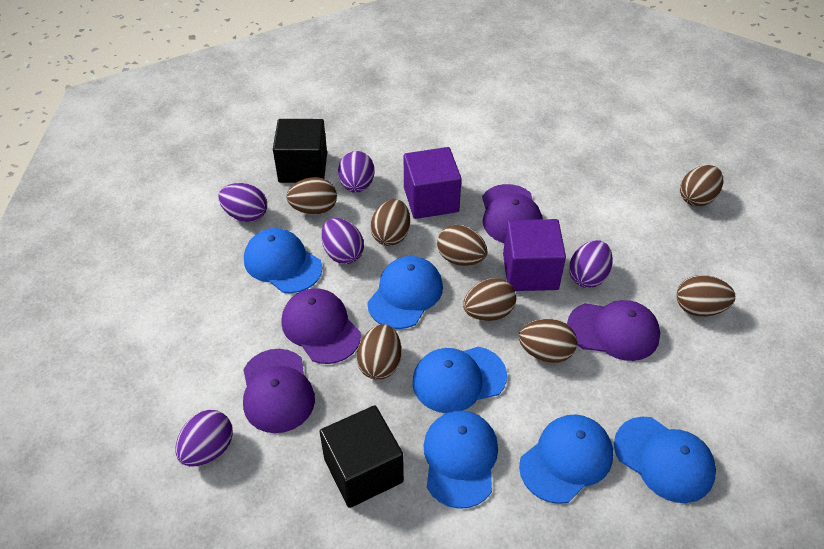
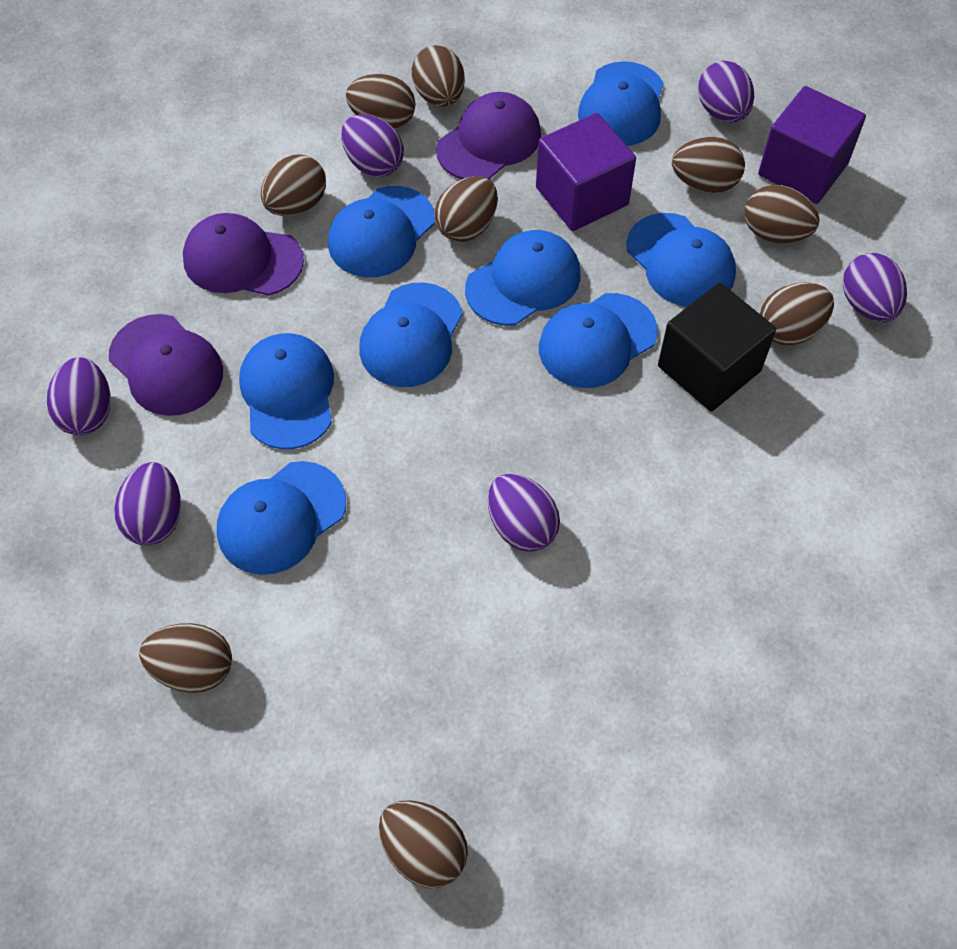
black cube: 2 -> 1
blue cap: 6 -> 8
brown egg: 8 -> 9
purple cap: 4 -> 3
purple egg: 5 -> 6

